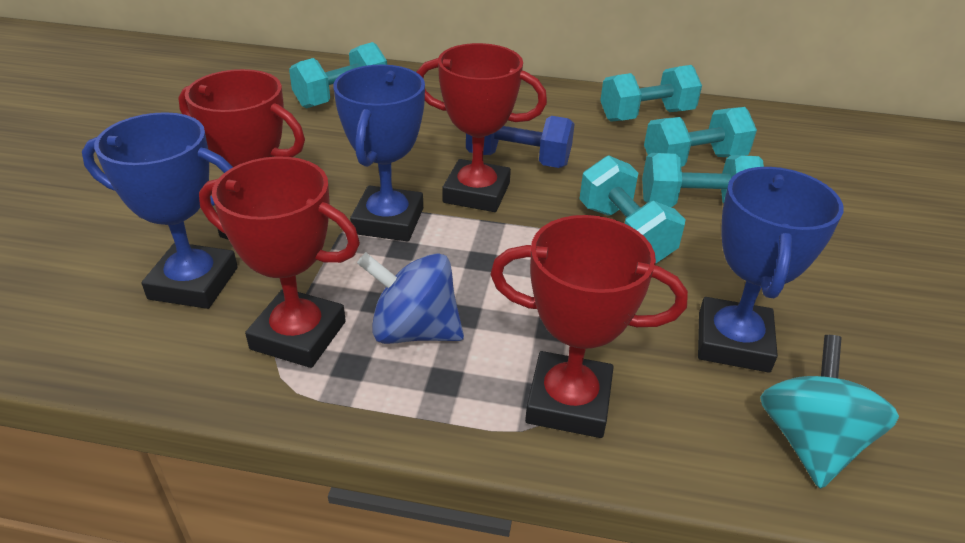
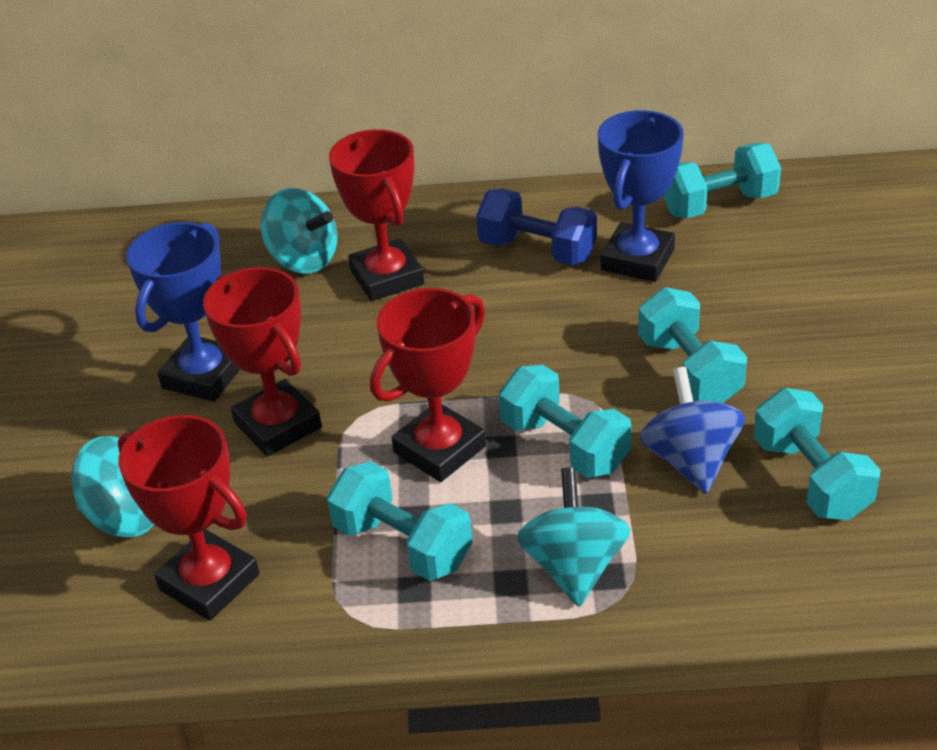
blue trophy: 3 -> 2
turquoise spinning top: 1 -> 3

